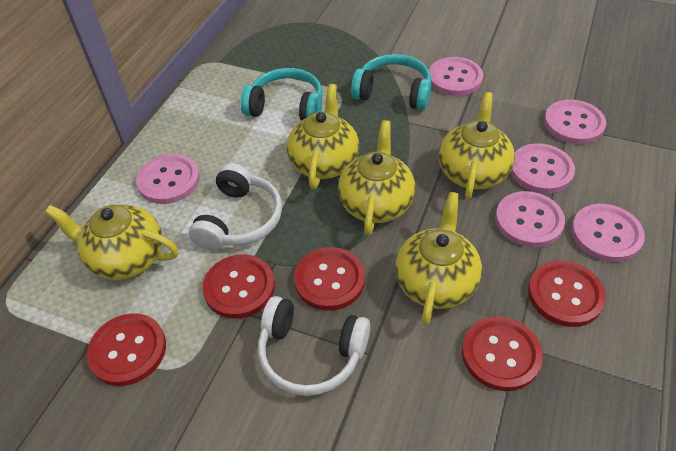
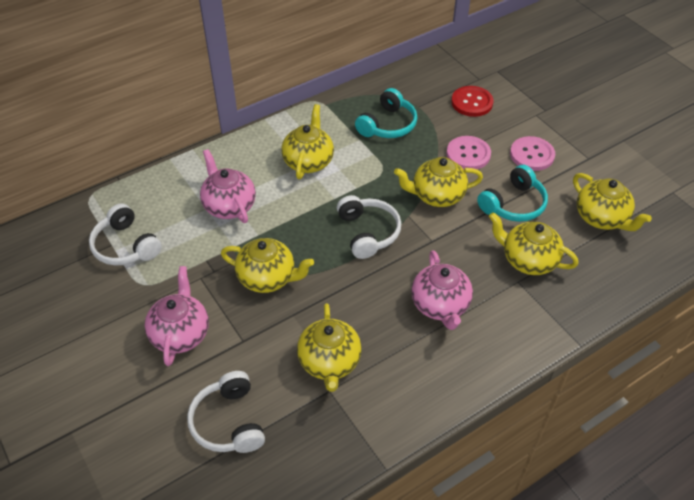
pink button: 6 -> 2
pink teapot: 0 -> 3
red button: 5 -> 1
white headphones: 2 -> 3
yellow teapot: 5 -> 6

